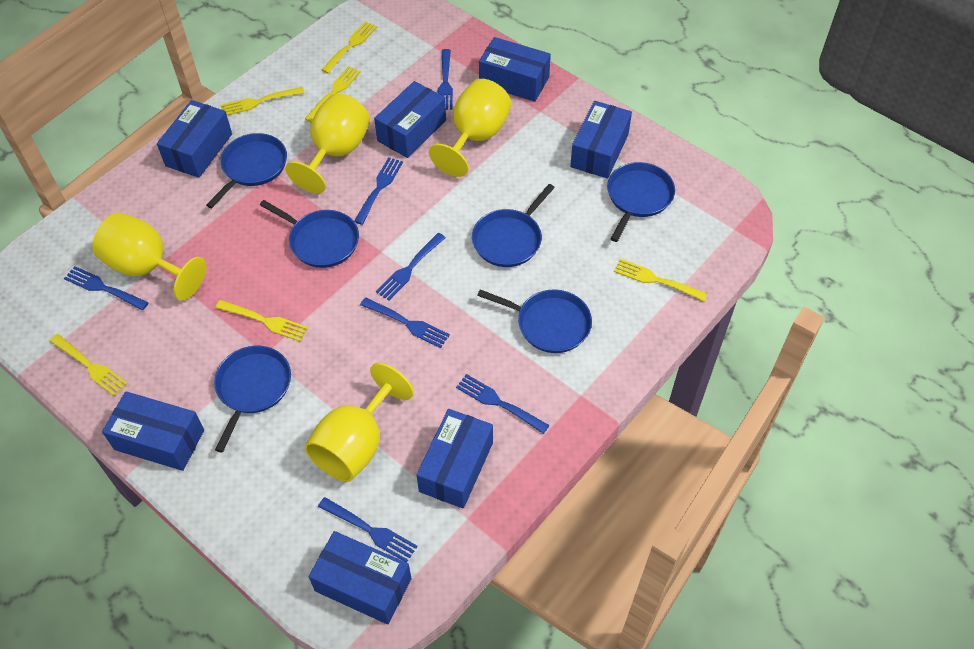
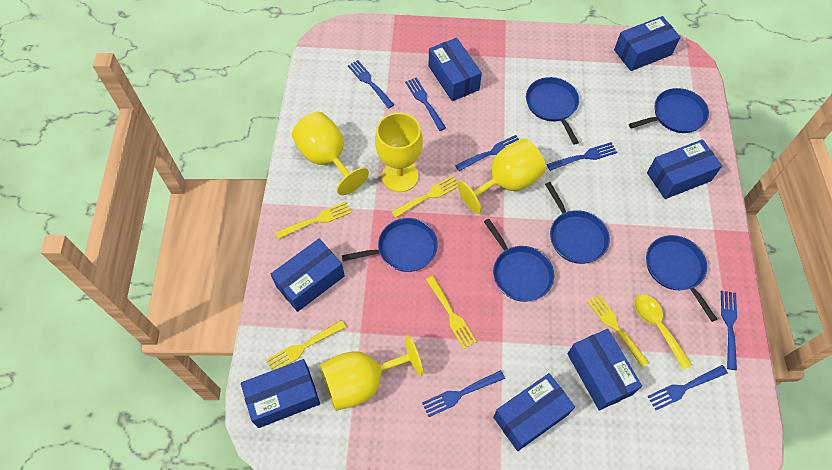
yellow fork: 6 -> 5
yellow spoon: 0 -> 1

